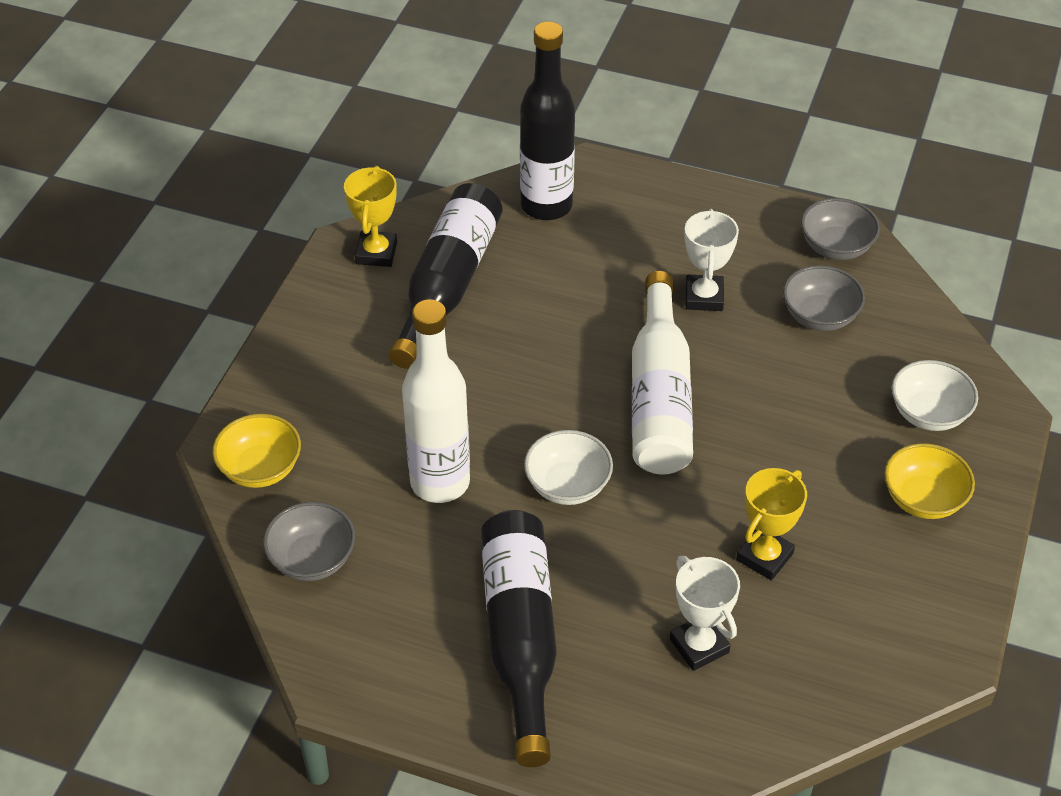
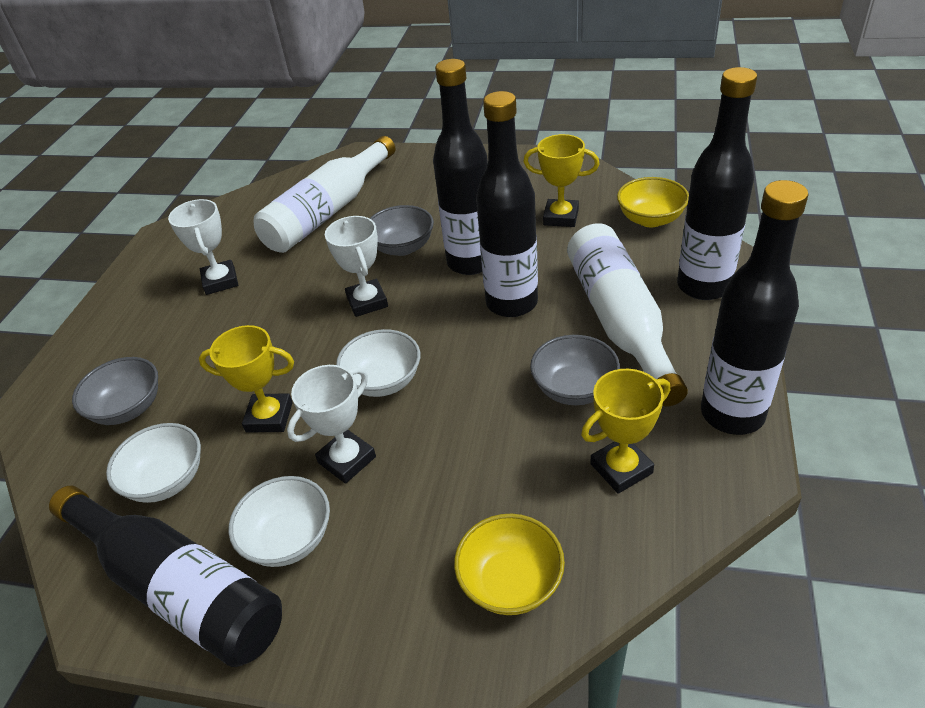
black bottle: 3 -> 5
white bowl: 2 -> 3
white trophy: 2 -> 3
yellow trophy: 2 -> 3

